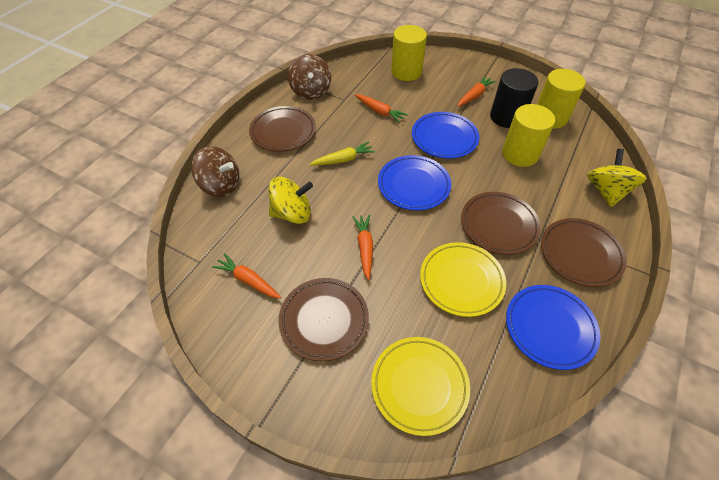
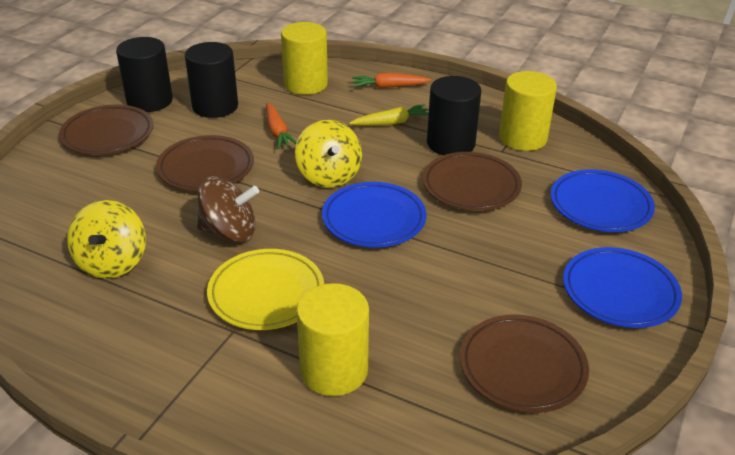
black cylinder: 1 -> 3
brown spinning top: 2 -> 1
orange carrot: 4 -> 2
yellow plate: 2 -> 1

